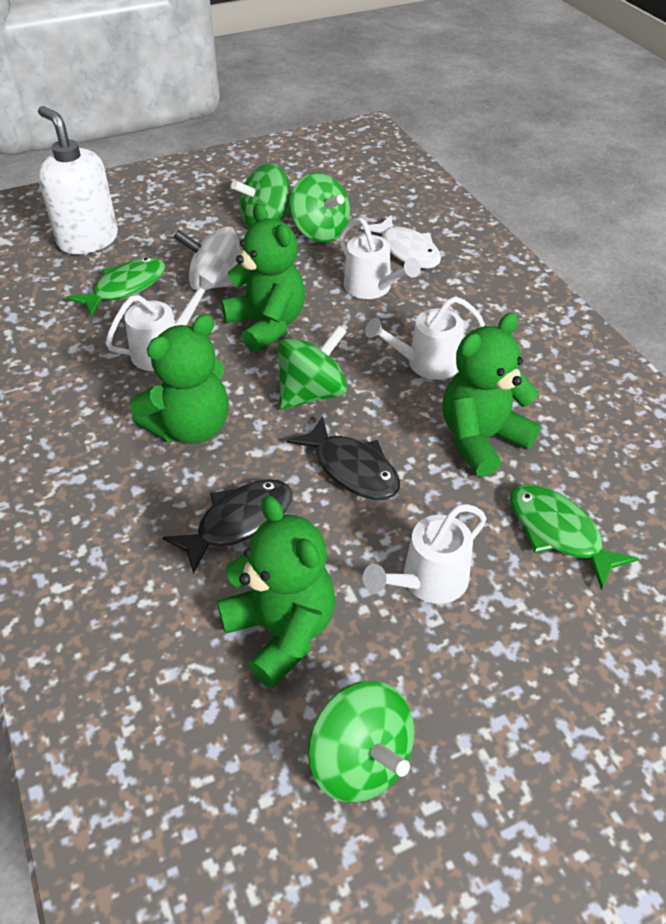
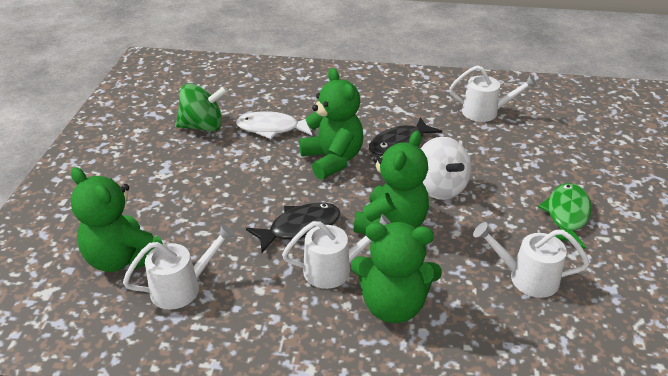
green fish: 2 -> 1
green spinning top: 4 -> 1
white soap dispenser: 1 -> 0

